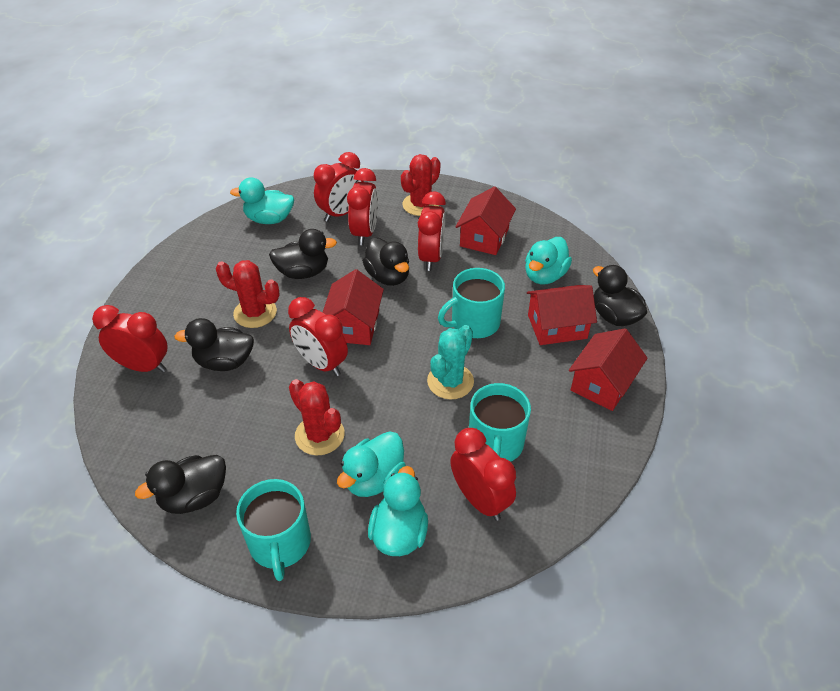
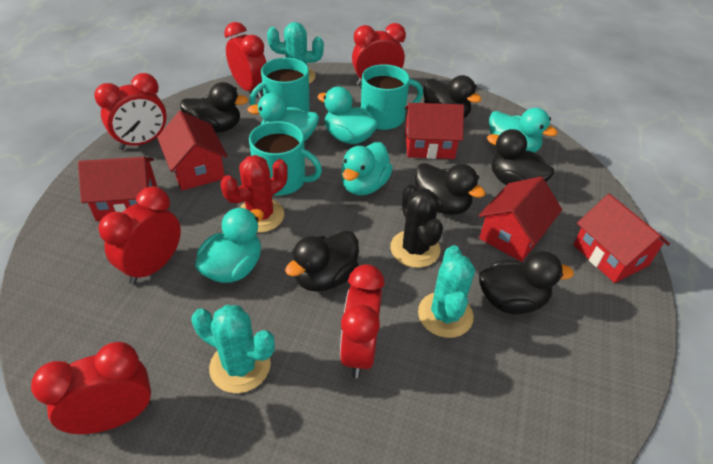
black cactus: 0 -> 1
black duck: 5 -> 6
red cactus: 3 -> 1
red house: 4 -> 5
turquoise cactus: 1 -> 3
turquoise duck: 4 -> 5

